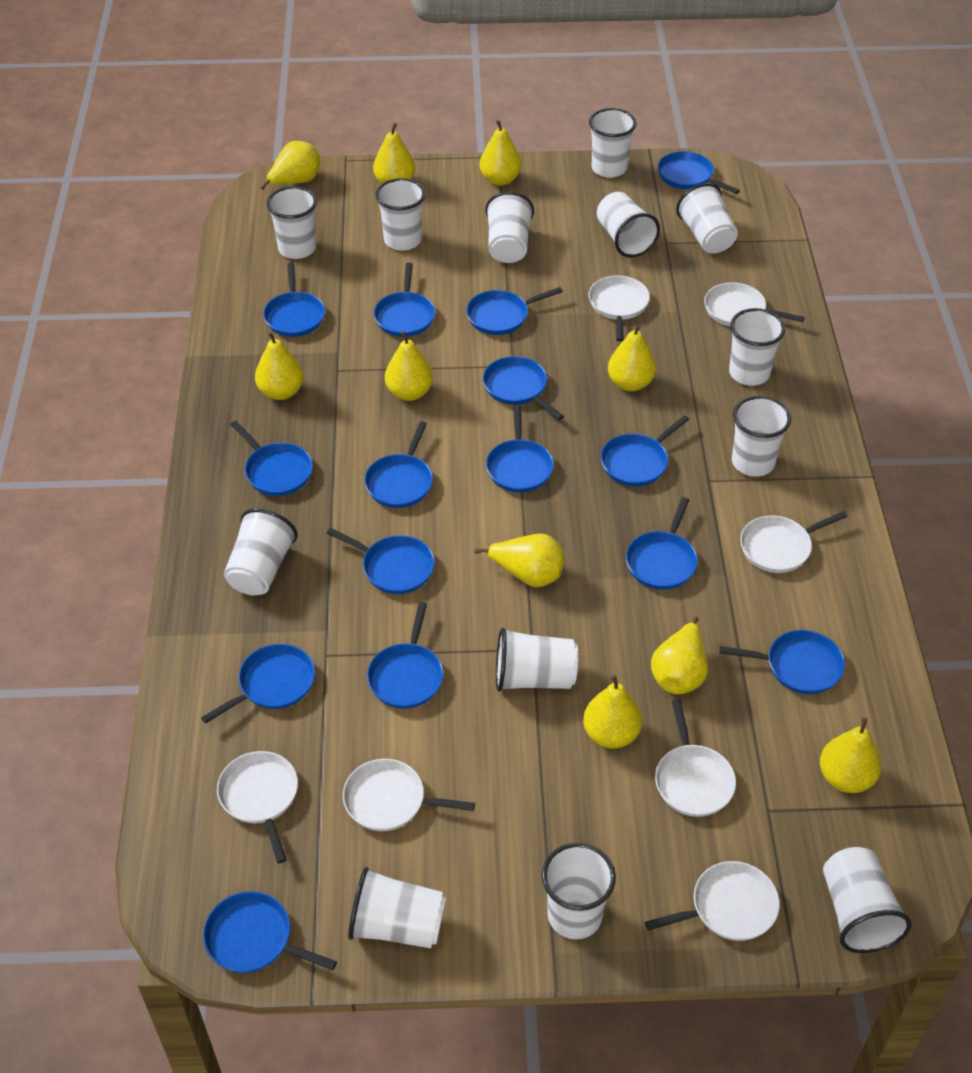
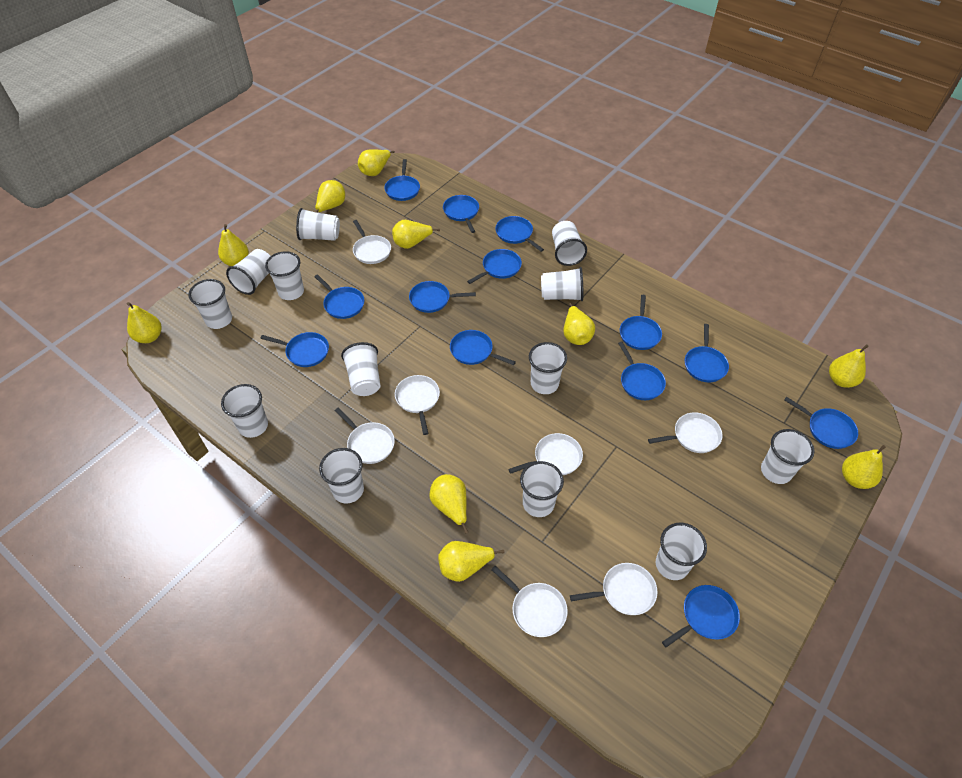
blue pan: 15 -> 13

